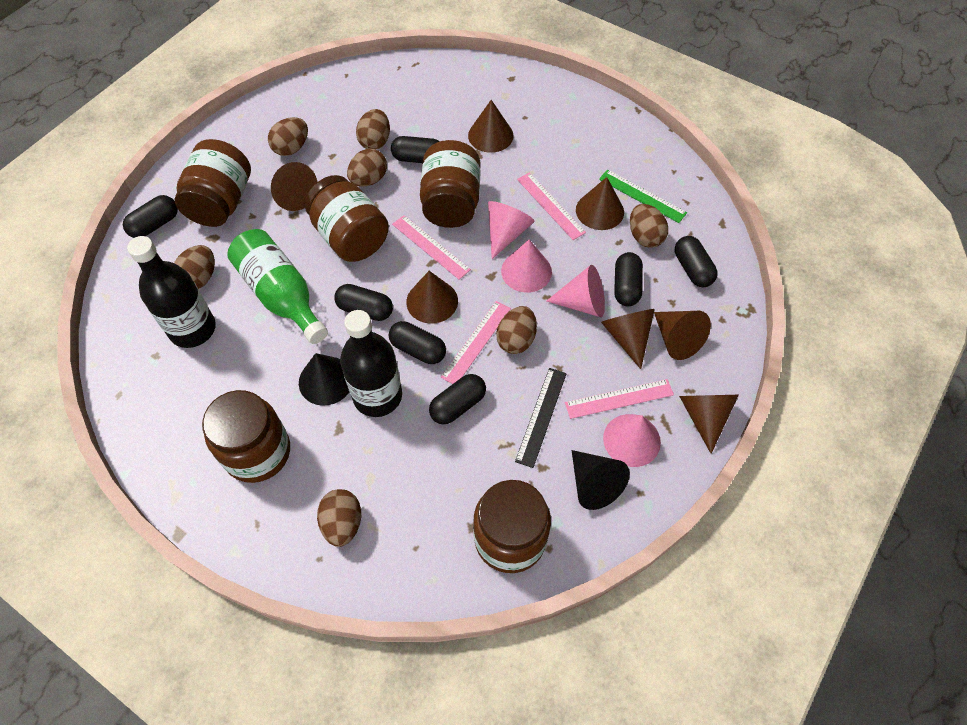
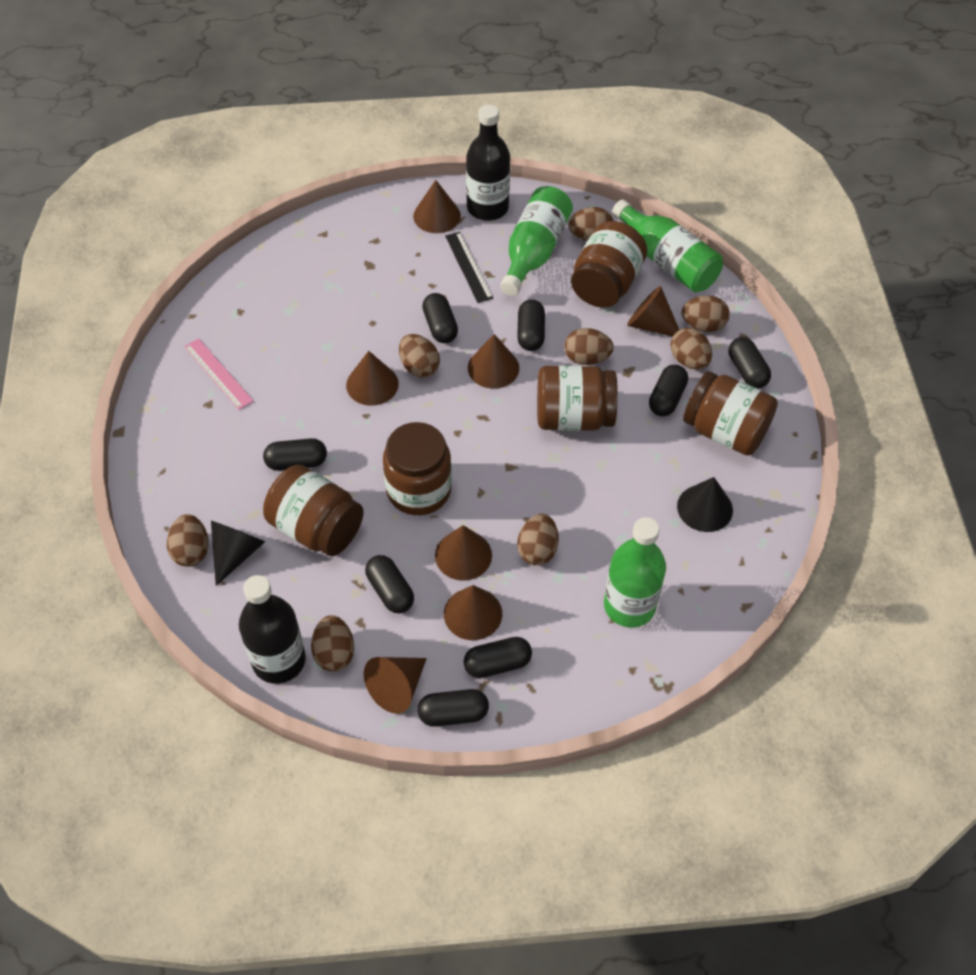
black capsule: 7 -> 8
brown egg: 7 -> 8
green bottle: 1 -> 3
green ruler: 1 -> 0
pink cone: 4 -> 0
pink ruler: 4 -> 1

